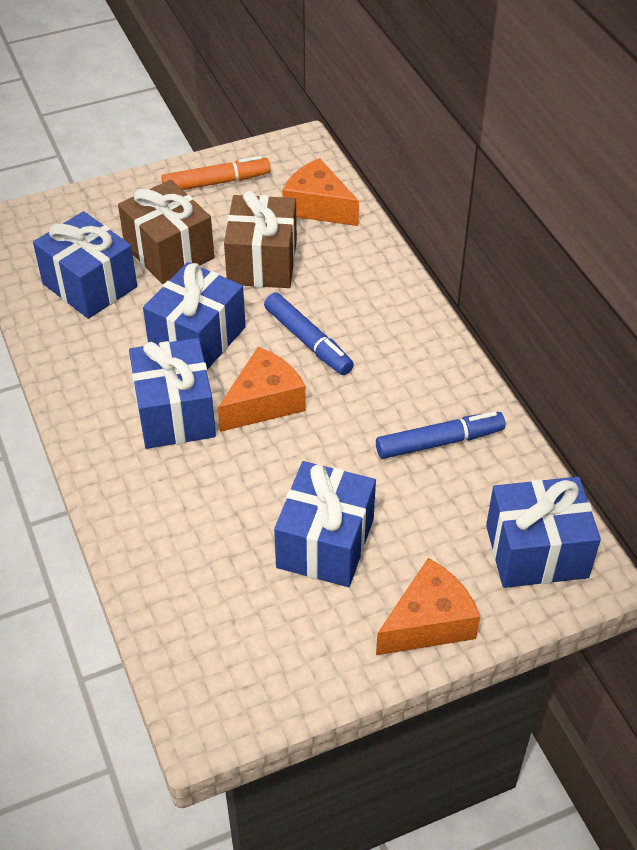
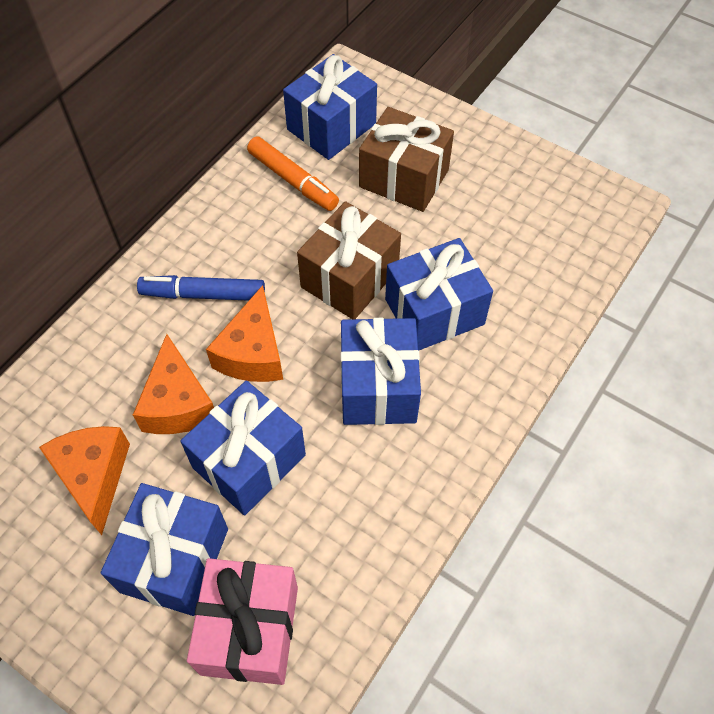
blue marker: 2 -> 1
pink gift: 0 -> 1

